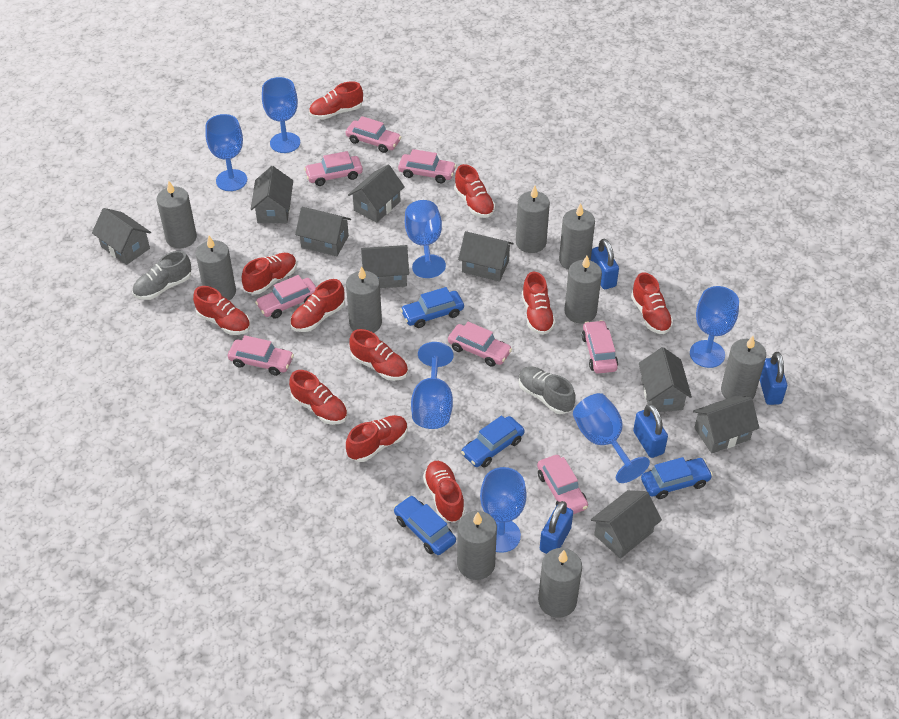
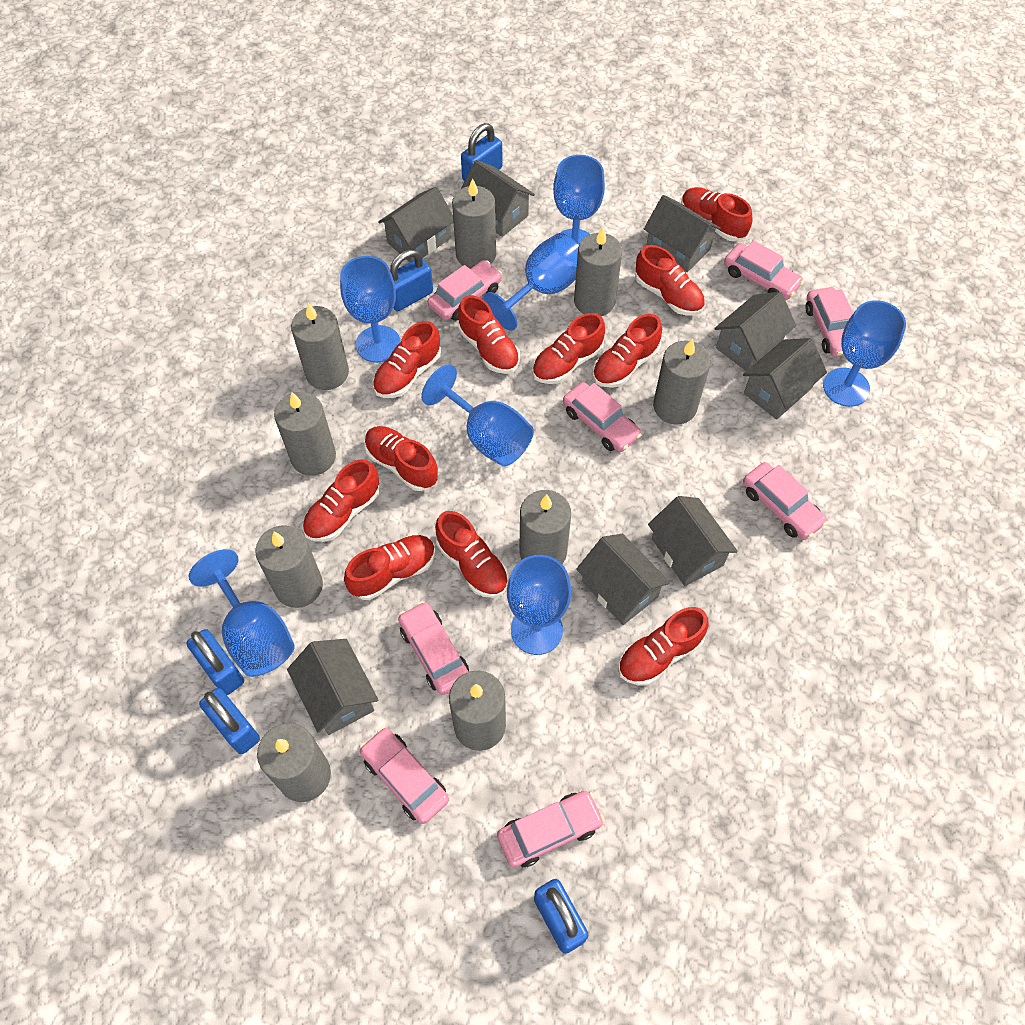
blue car: 4 -> 0
blue padlock: 4 -> 5
grey house: 9 -> 8
grey shoe: 2 -> 0

